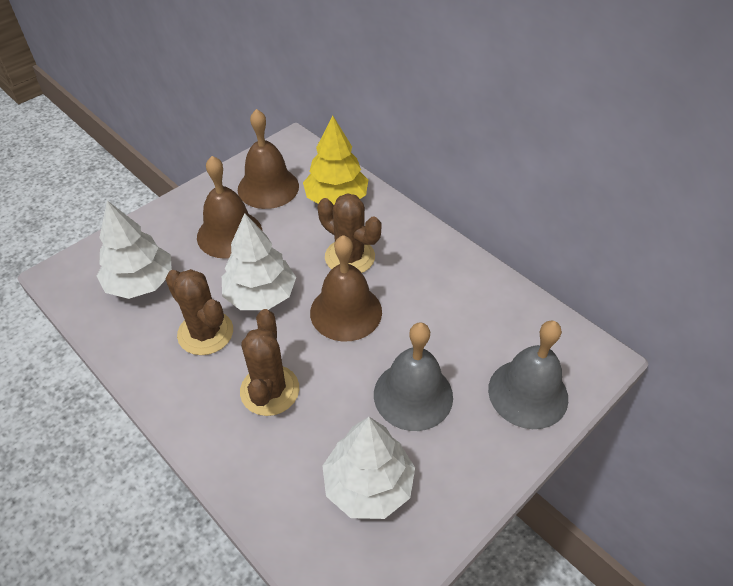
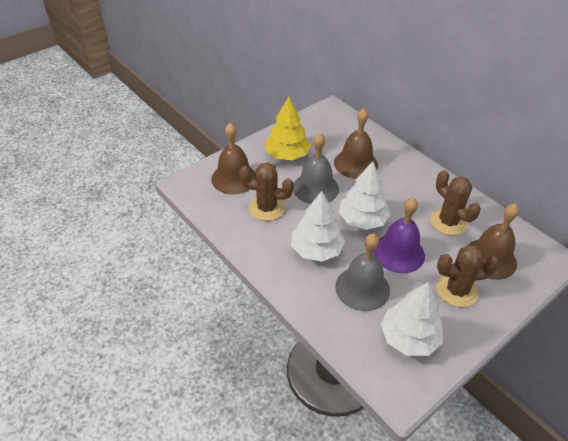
purple bell: 0 -> 1

